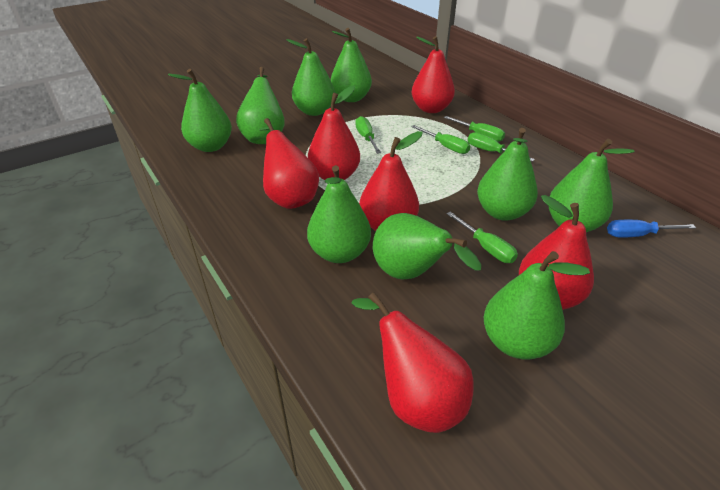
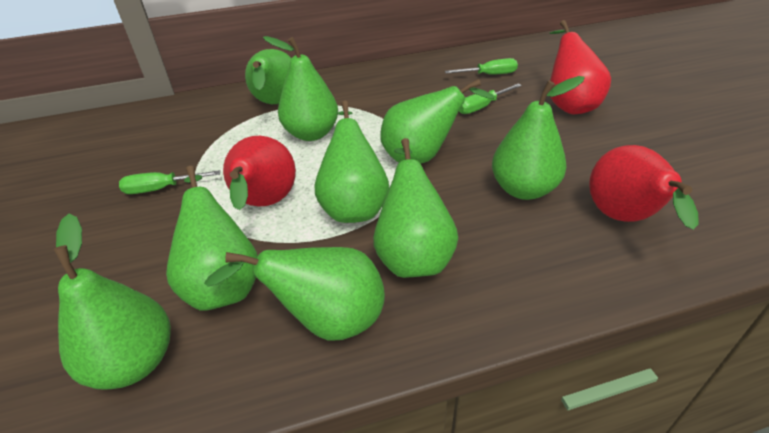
blue screwdriver: 1 -> 0
green screwdriver: 5 -> 3
red pear: 6 -> 3

